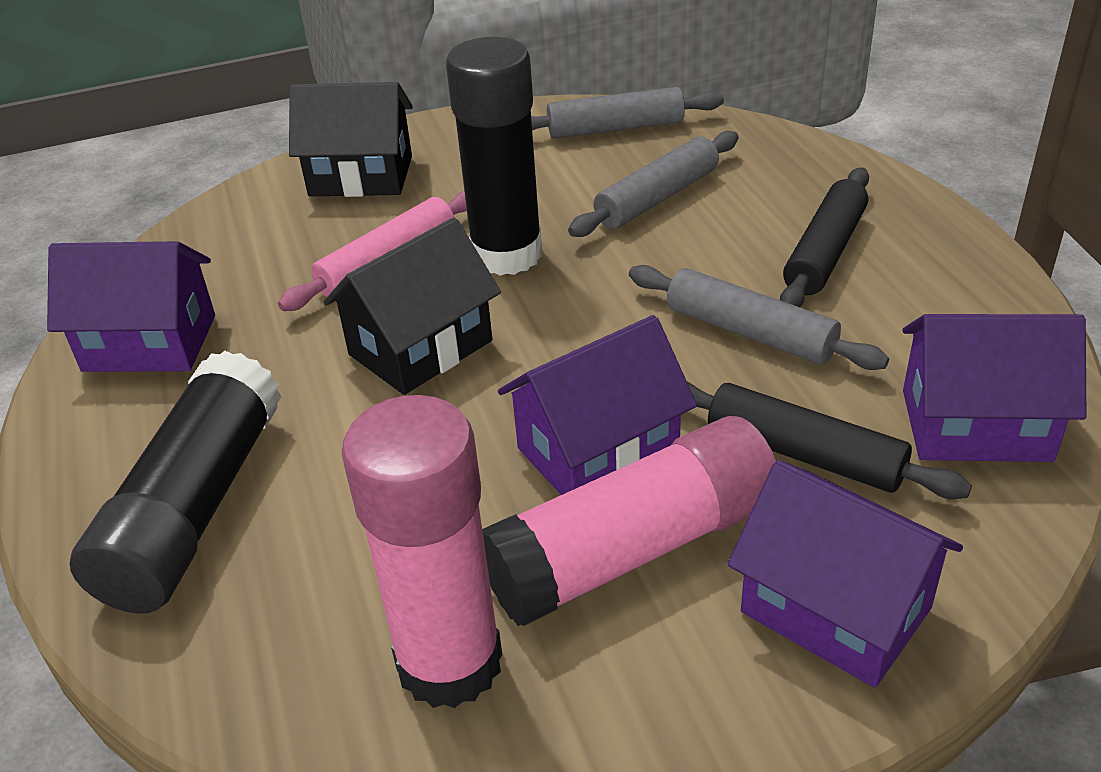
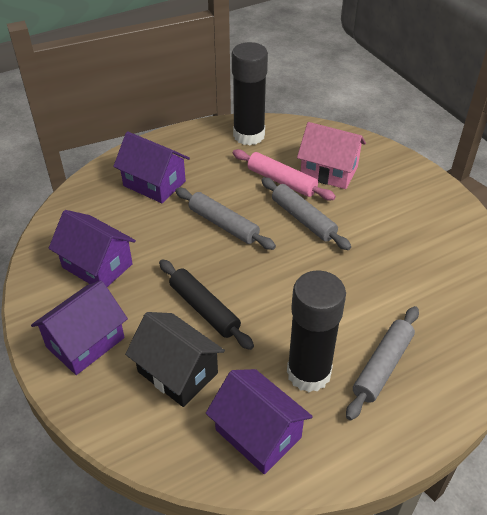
black house: 2 -> 1
black rolling pin: 2 -> 1
pink glue stick: 2 -> 0
pink house: 0 -> 1

